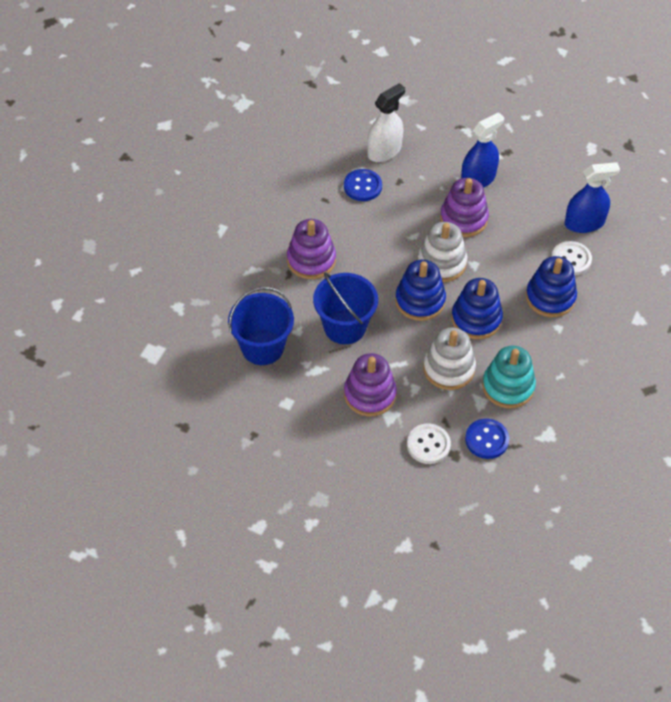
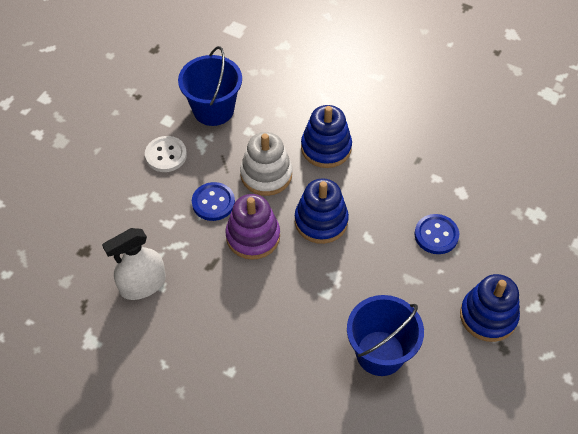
blue spray bottle: 2 -> 0
purple stacking toy: 3 -> 1
turquoise stacking toy: 1 -> 0
white button: 2 -> 1
white stacking toy: 2 -> 1

